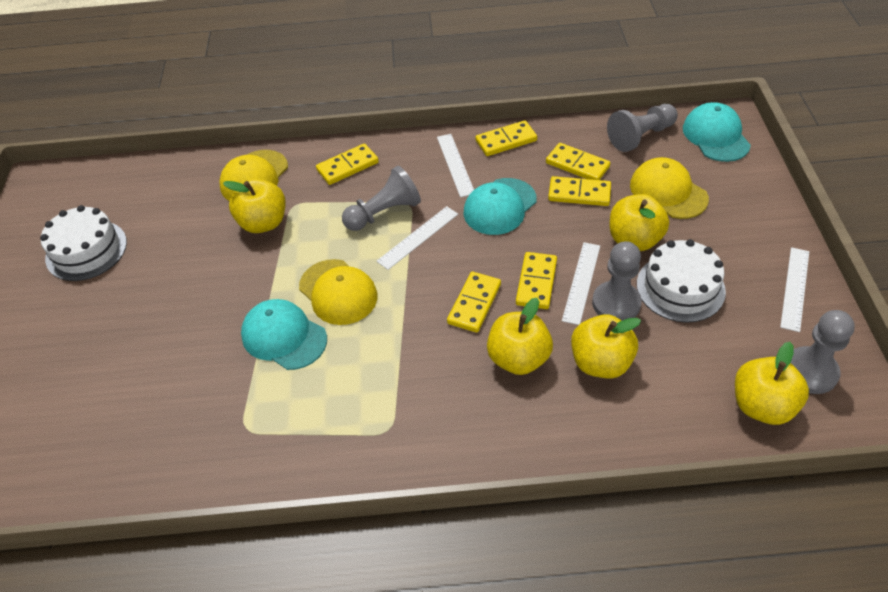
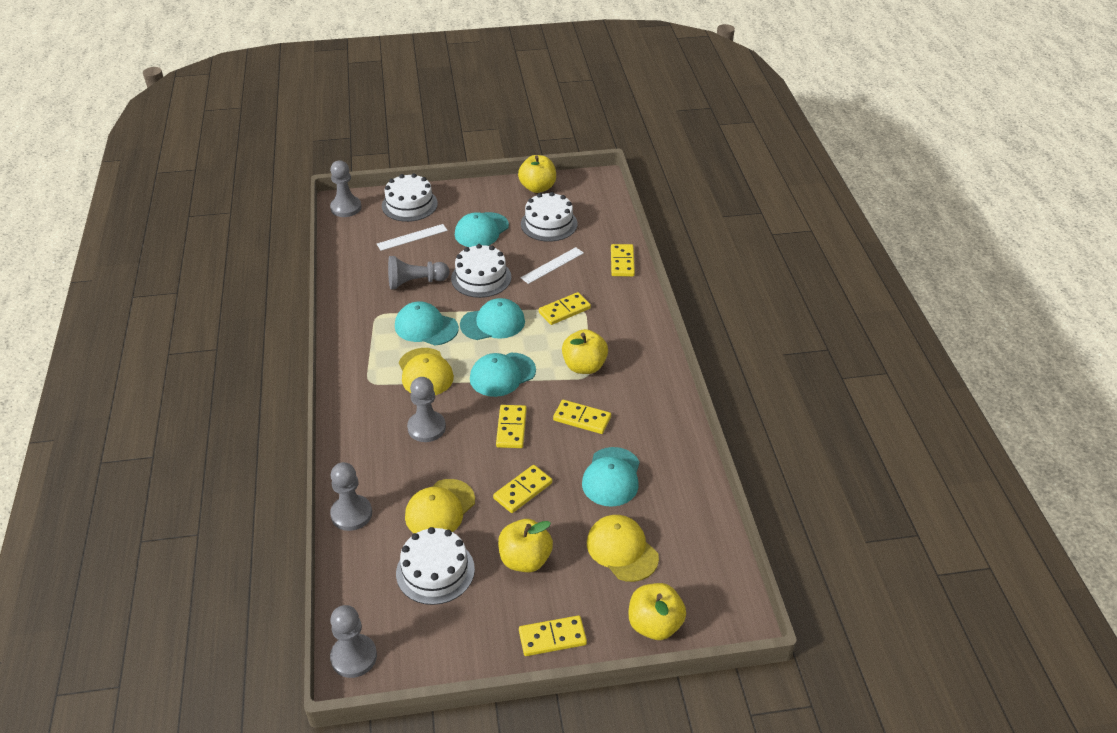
grey pawn: 4 -> 5
turquoise cap: 3 -> 5
white cake: 2 -> 4
white ruler: 4 -> 2
yellow apple: 5 -> 4

